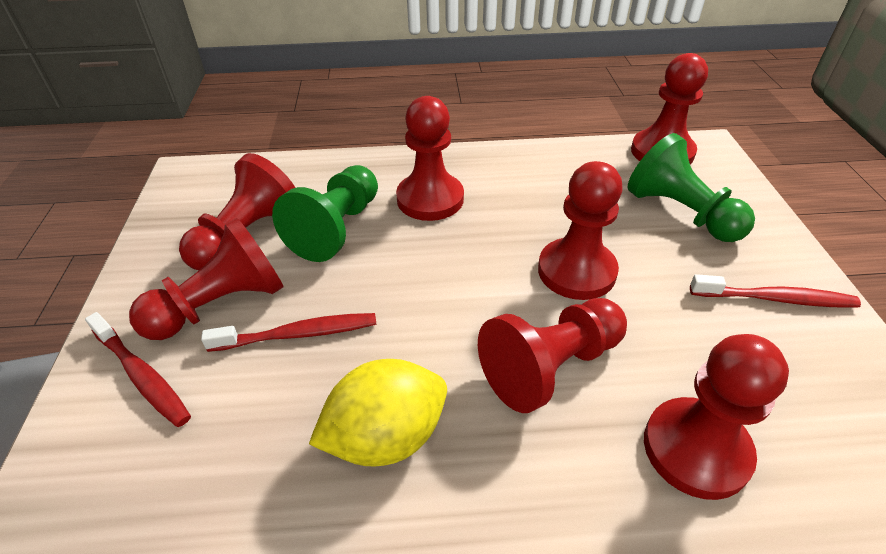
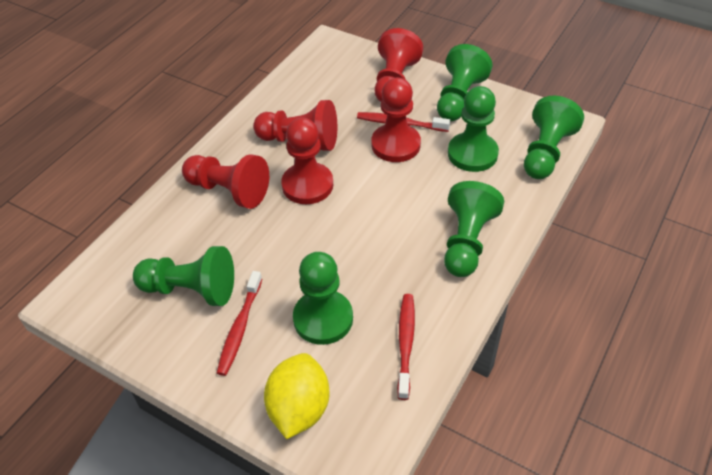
green pawn: 2 -> 6
red pawn: 7 -> 5

